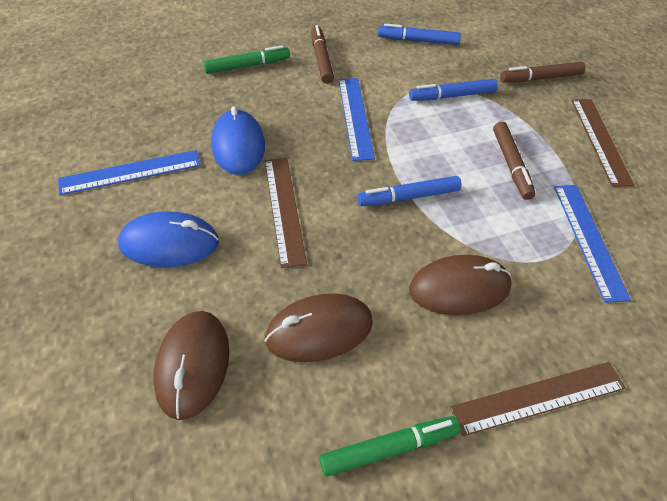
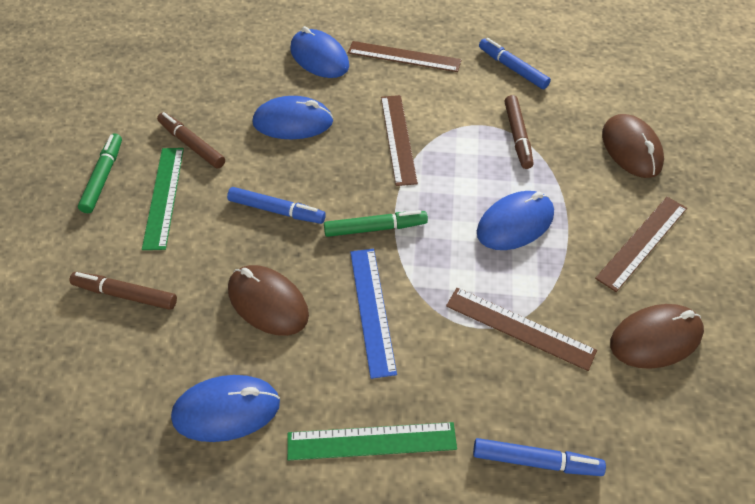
blue mouse: 2 -> 4
blue ruler: 3 -> 1
brown ruler: 3 -> 4
green ruler: 0 -> 2

